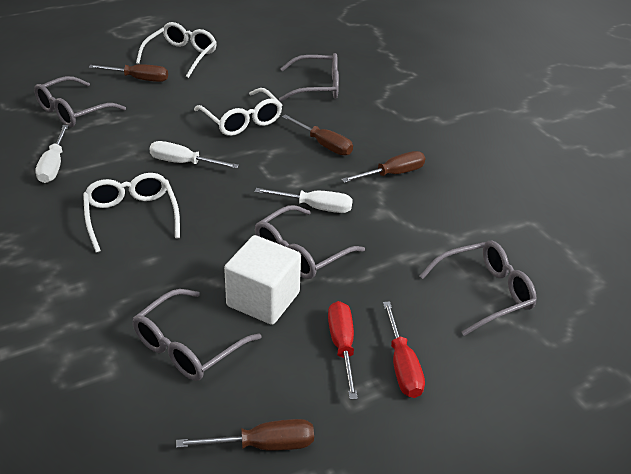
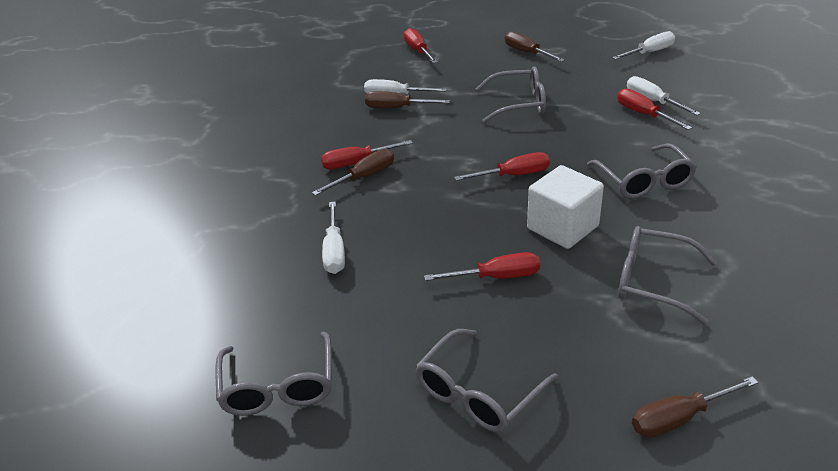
red screwdriver: 2 -> 5
white glasses: 3 -> 0
white screwdriver: 3 -> 4

